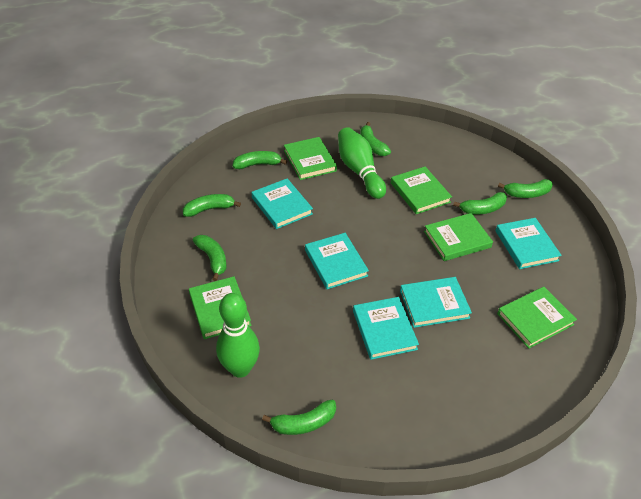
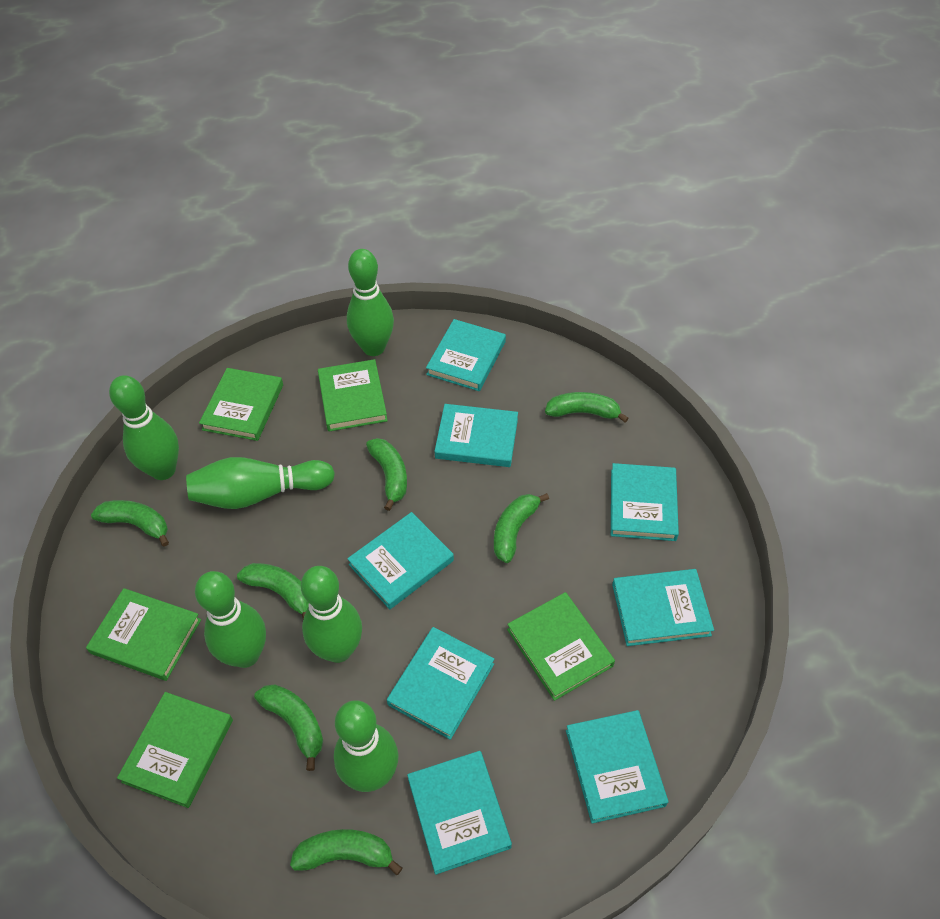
green bowling pin: 2 -> 6
turquoise book: 5 -> 8

